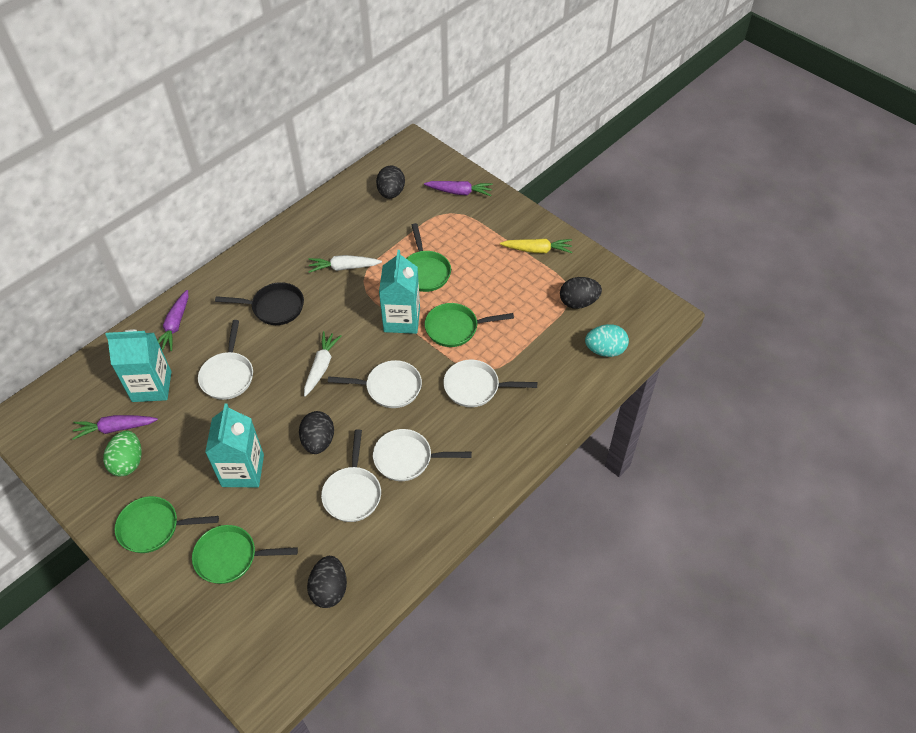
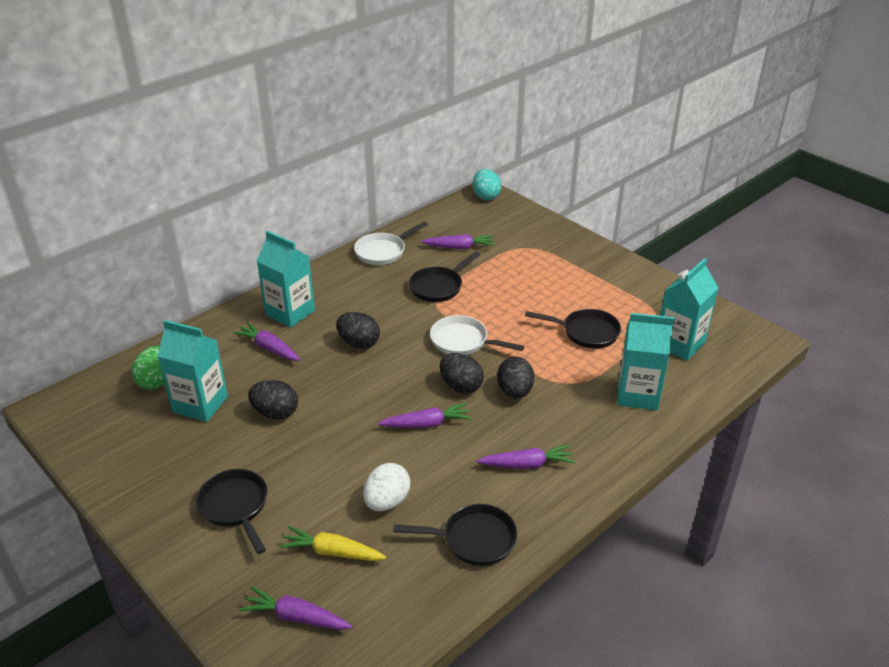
black pan: 1 -> 4
green pan: 4 -> 0
purple carrot: 3 -> 5
turquoise carton: 3 -> 4
white carrot: 2 -> 0
white egg: 0 -> 1
white pan: 5 -> 2

